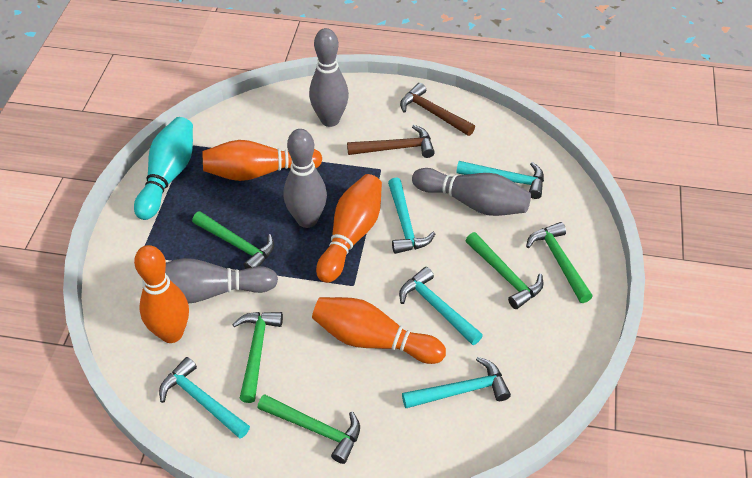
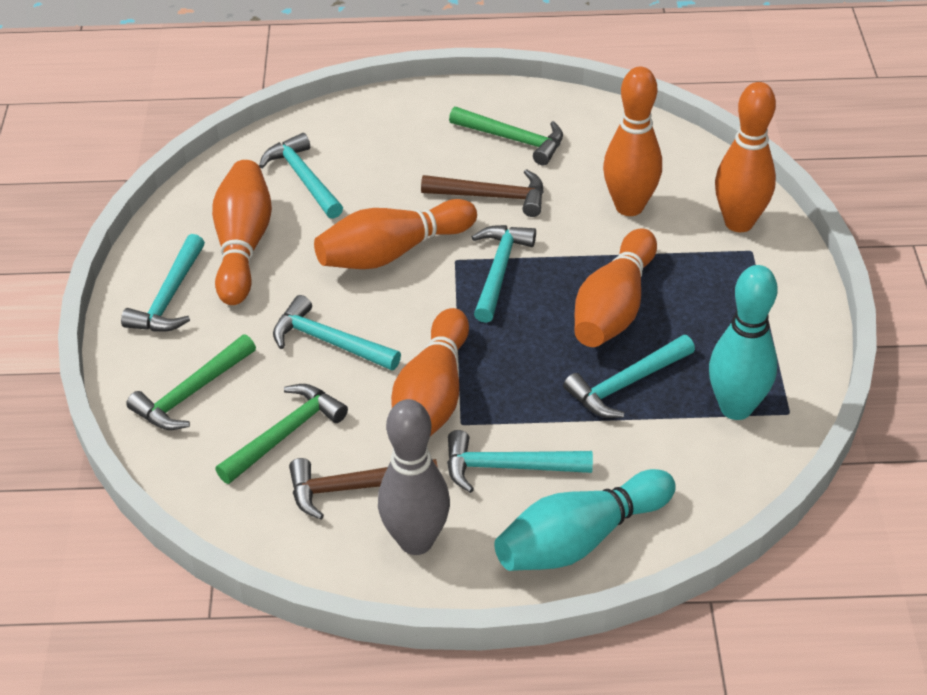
green hammer: 5 -> 3
grey bowling pin: 4 -> 1
orange bowling pin: 4 -> 6
turquoise bowling pin: 1 -> 2
turquoise hammer: 5 -> 6

